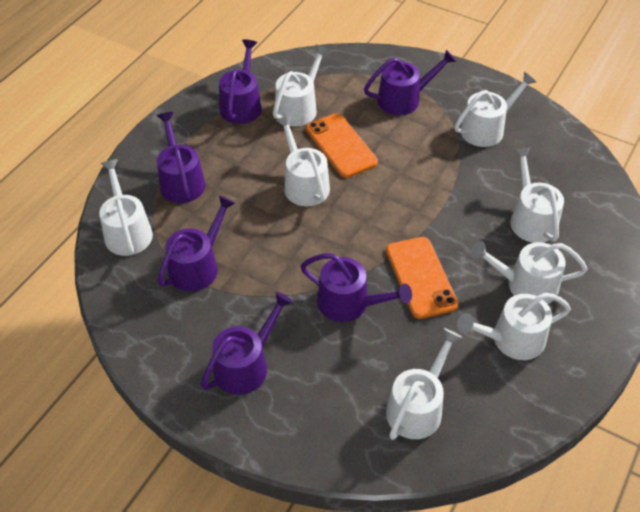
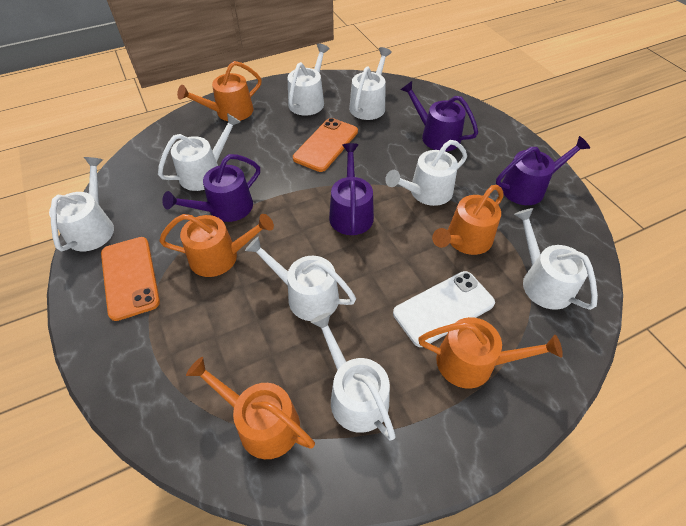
orange watering can: 0 -> 5
purple watering can: 6 -> 4
white phone: 0 -> 1

